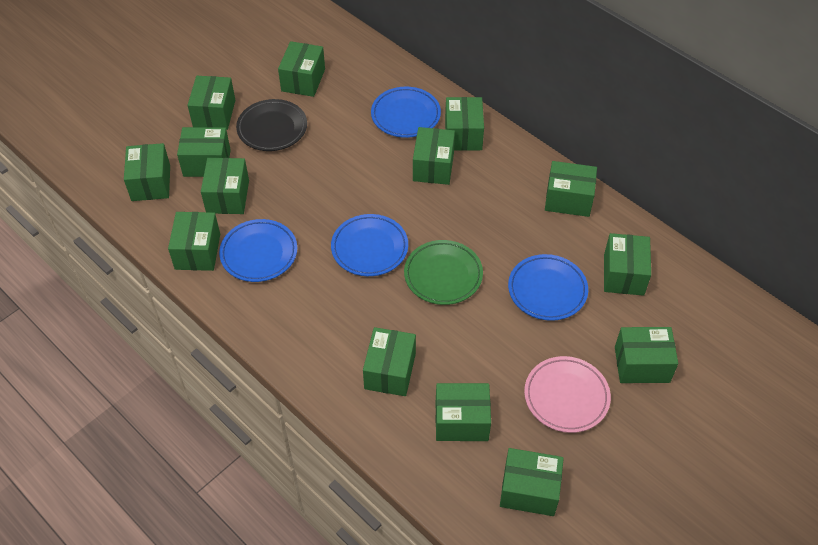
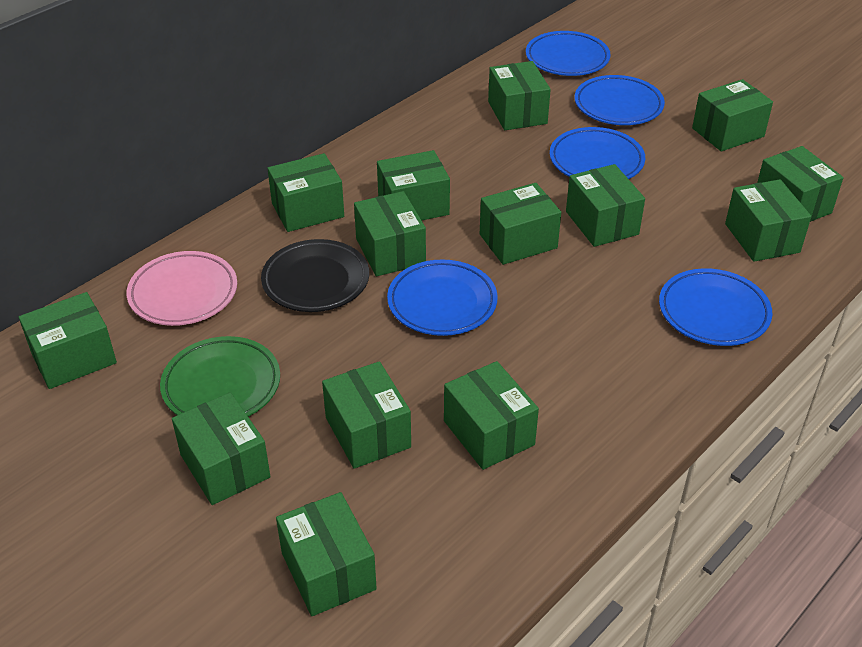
blue plate: 4 -> 5

